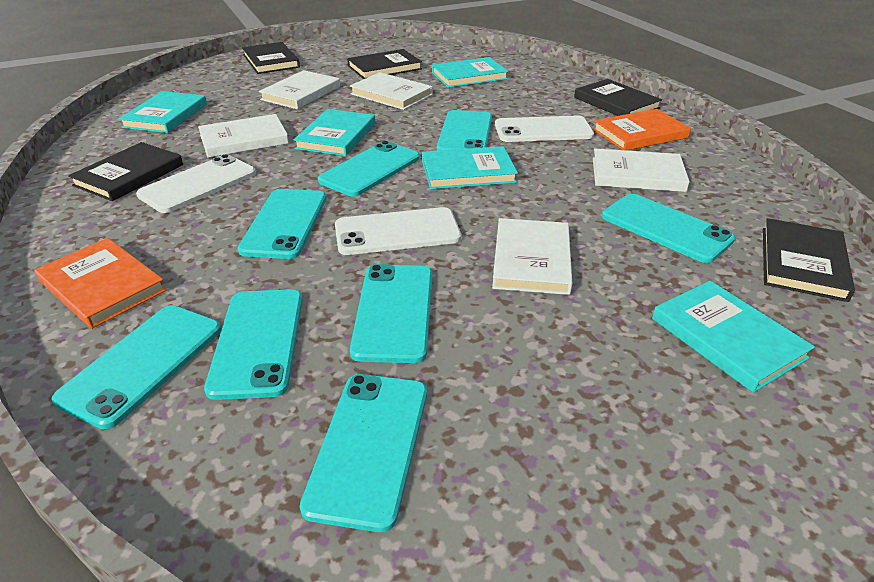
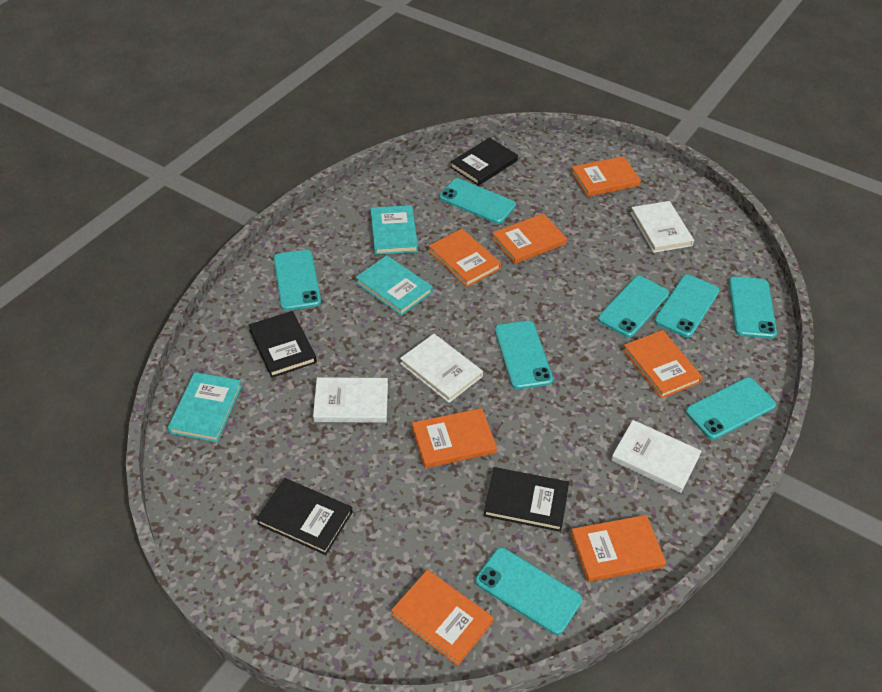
black book: 5 -> 4
orange book: 2 -> 7
turquoise book: 5 -> 3
white book: 5 -> 4
white phone: 3 -> 0

